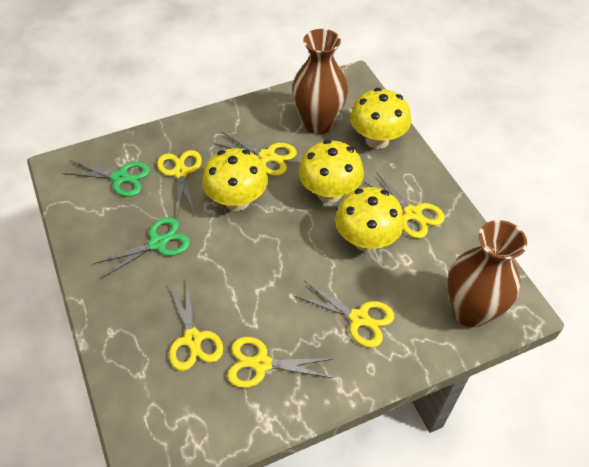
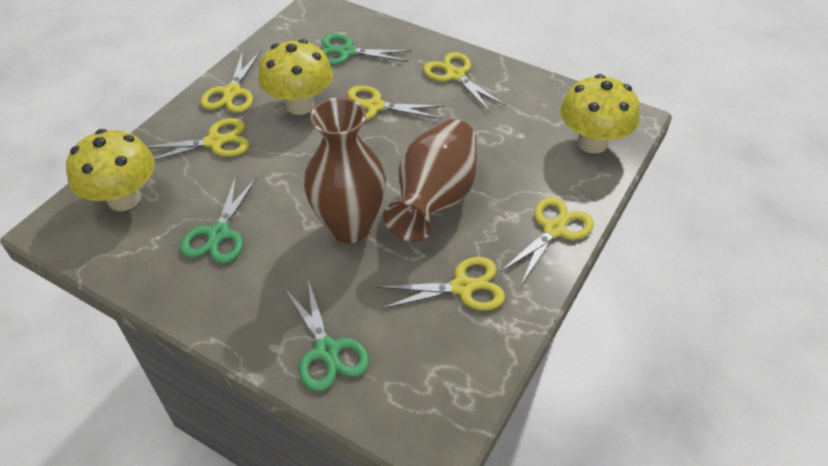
green scissors: 2 -> 3
yellow mushroom: 4 -> 3

